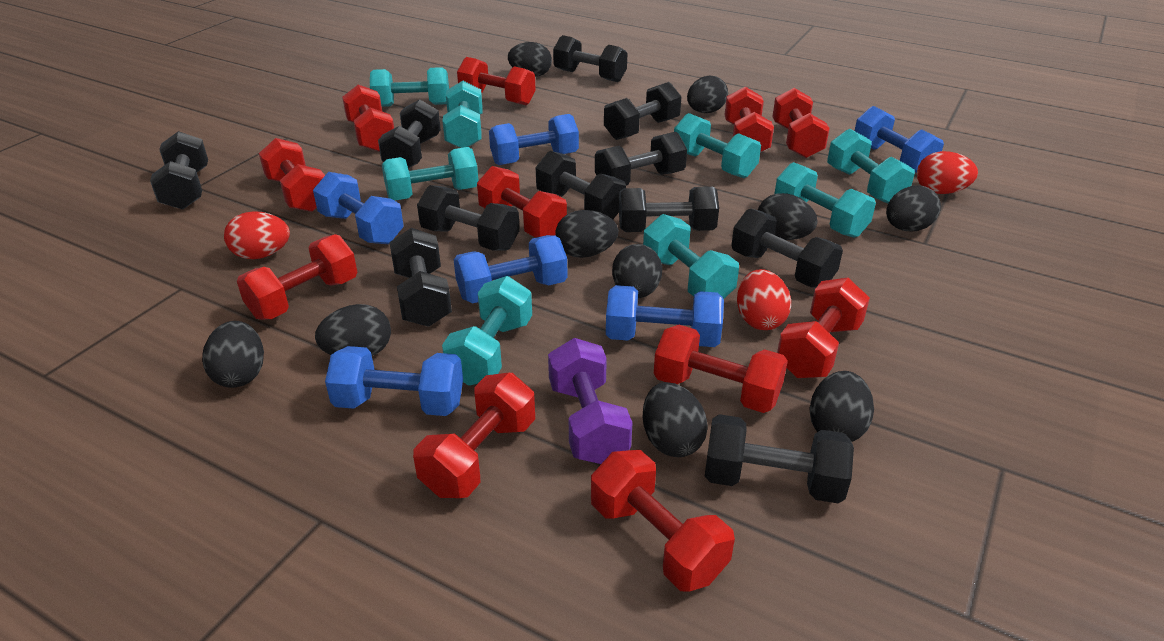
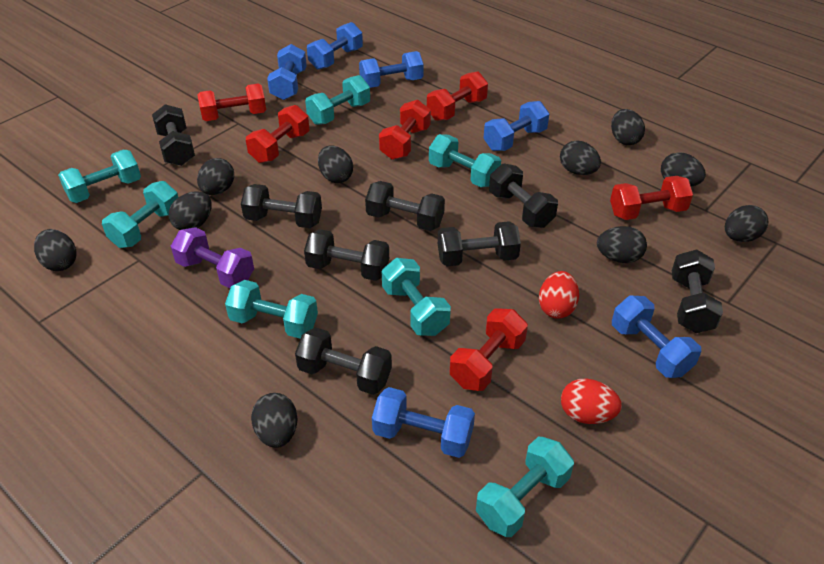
black dumbbell: 11 -> 8
red dumbbell: 11 -> 6
red egg: 3 -> 2
turquoise dumbbell: 8 -> 7

